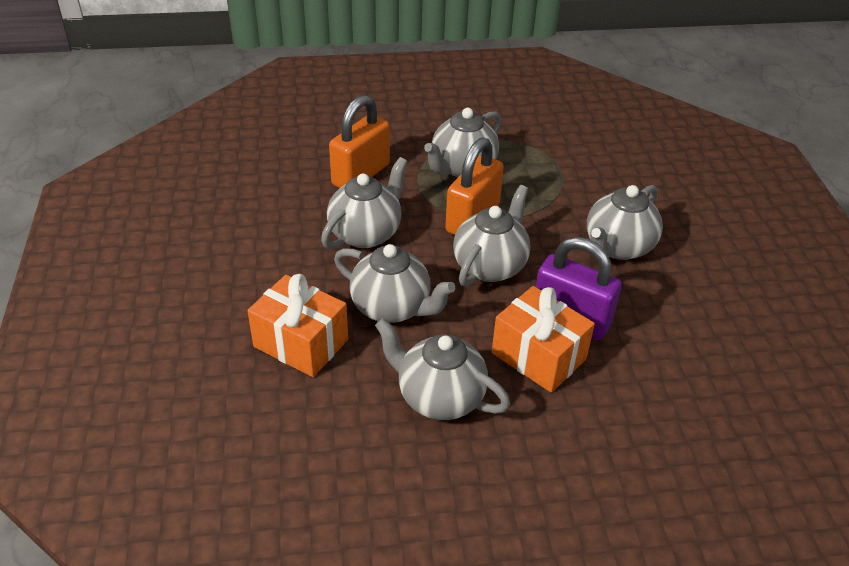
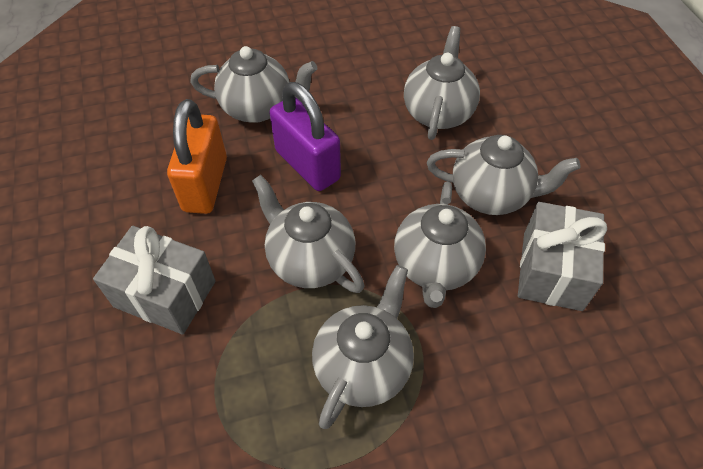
grey gift: 0 -> 2
orange gift: 2 -> 0
orange padlock: 2 -> 1

